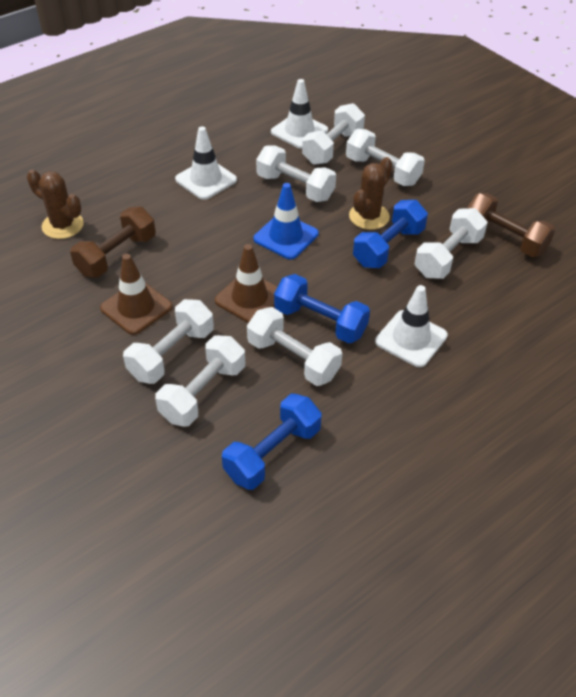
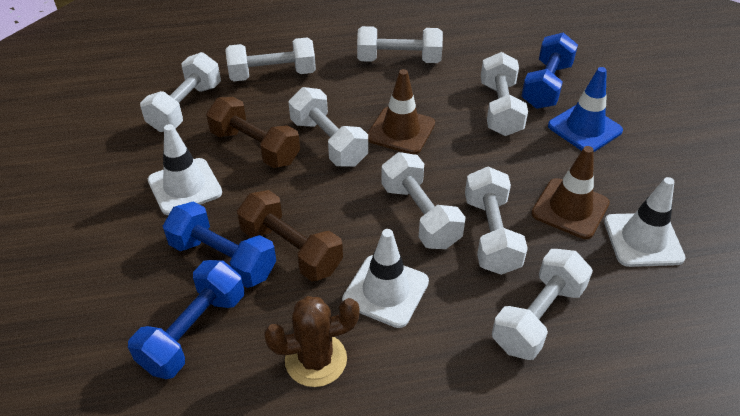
brown cactus: 2 -> 1
white dumbbell: 7 -> 8

